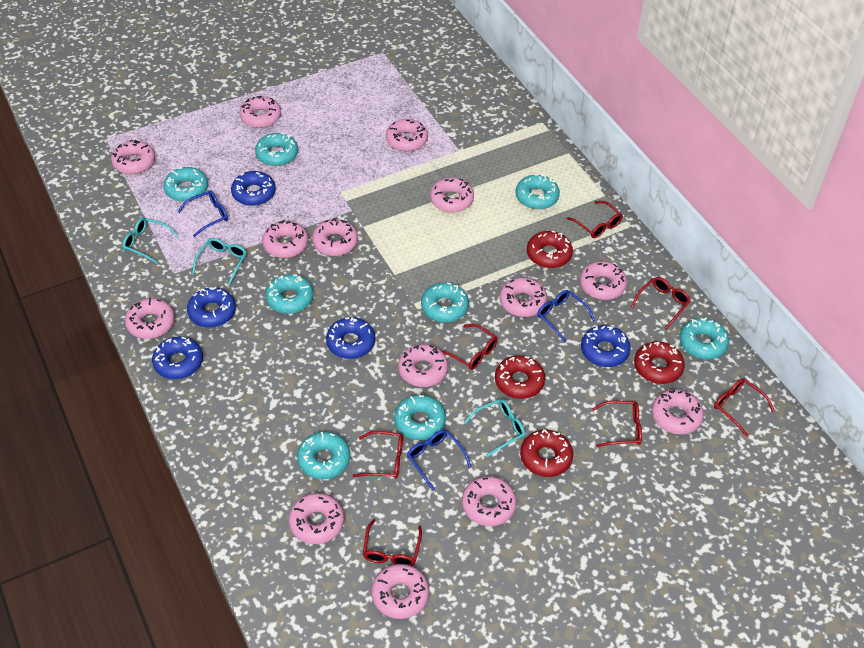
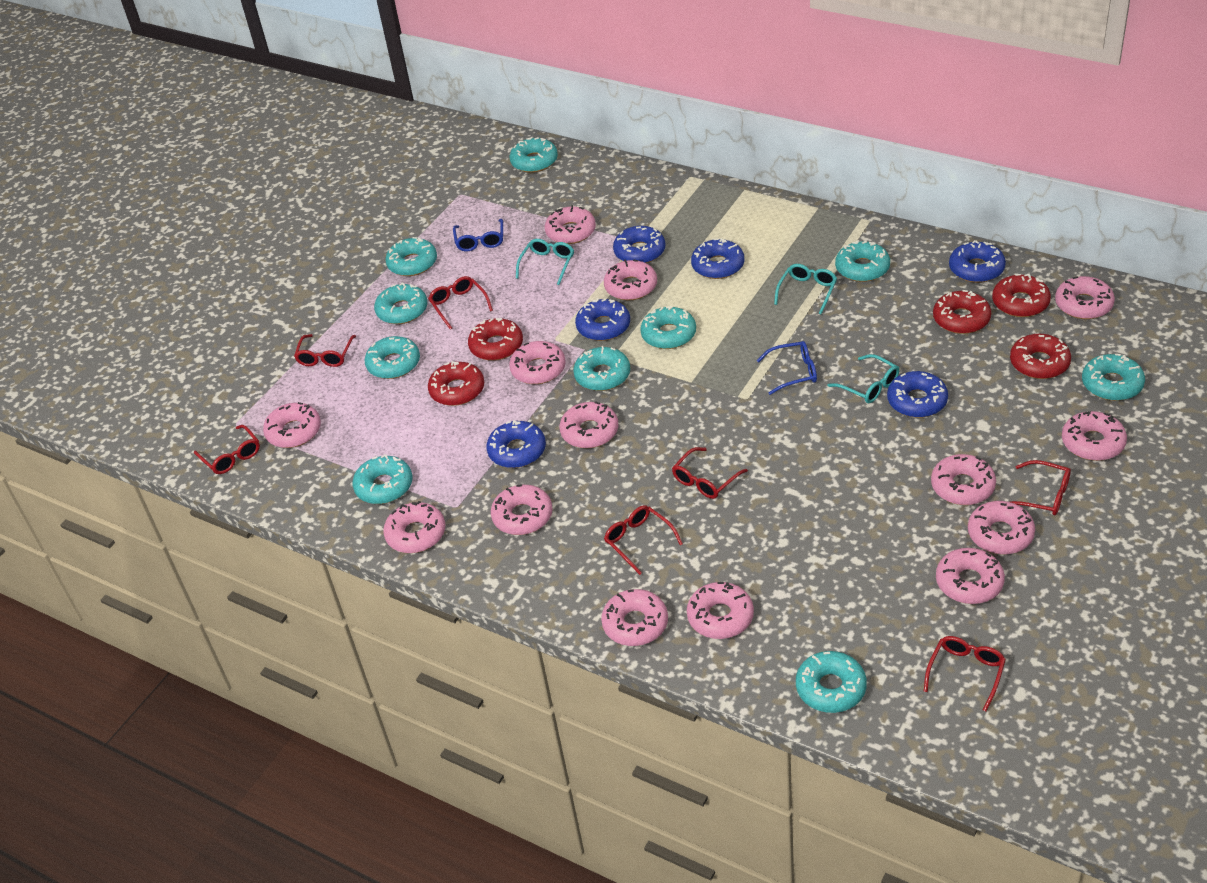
blue donut: 5 -> 6
blue glasses: 3 -> 2
red donut: 4 -> 5
turquoise donut: 8 -> 10

